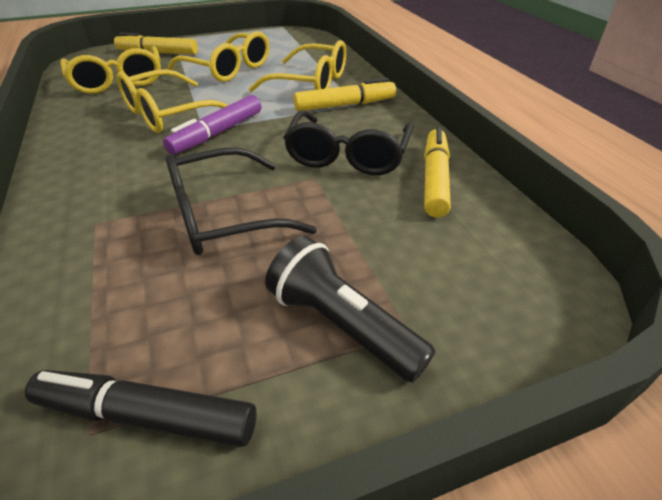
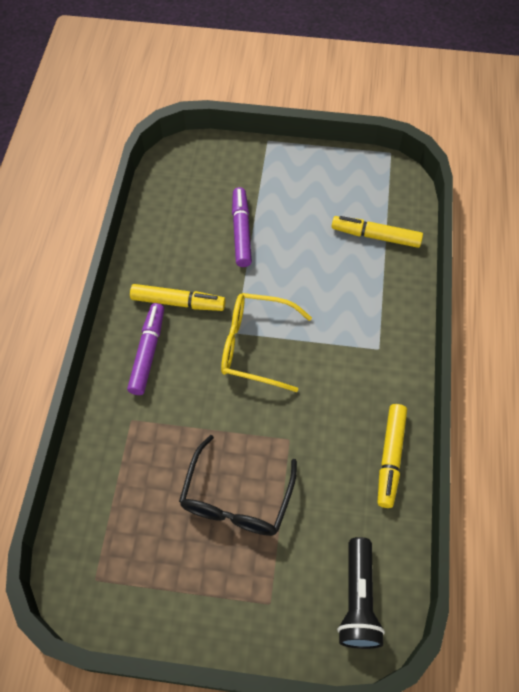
black glasses: 2 -> 1
black marker: 1 -> 0
purple marker: 1 -> 2
yellow glasses: 4 -> 1

